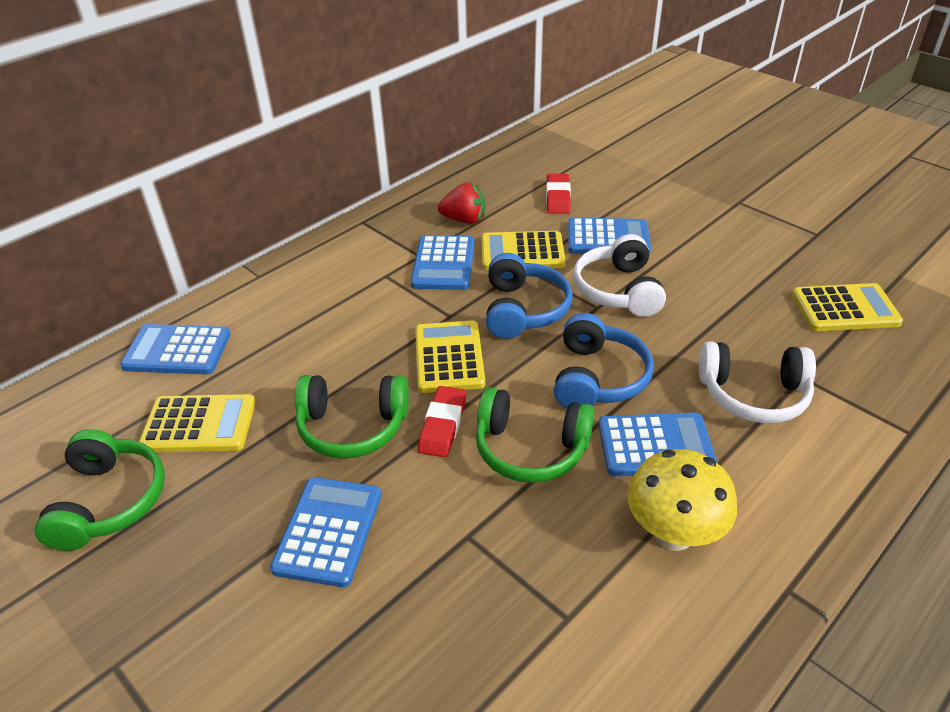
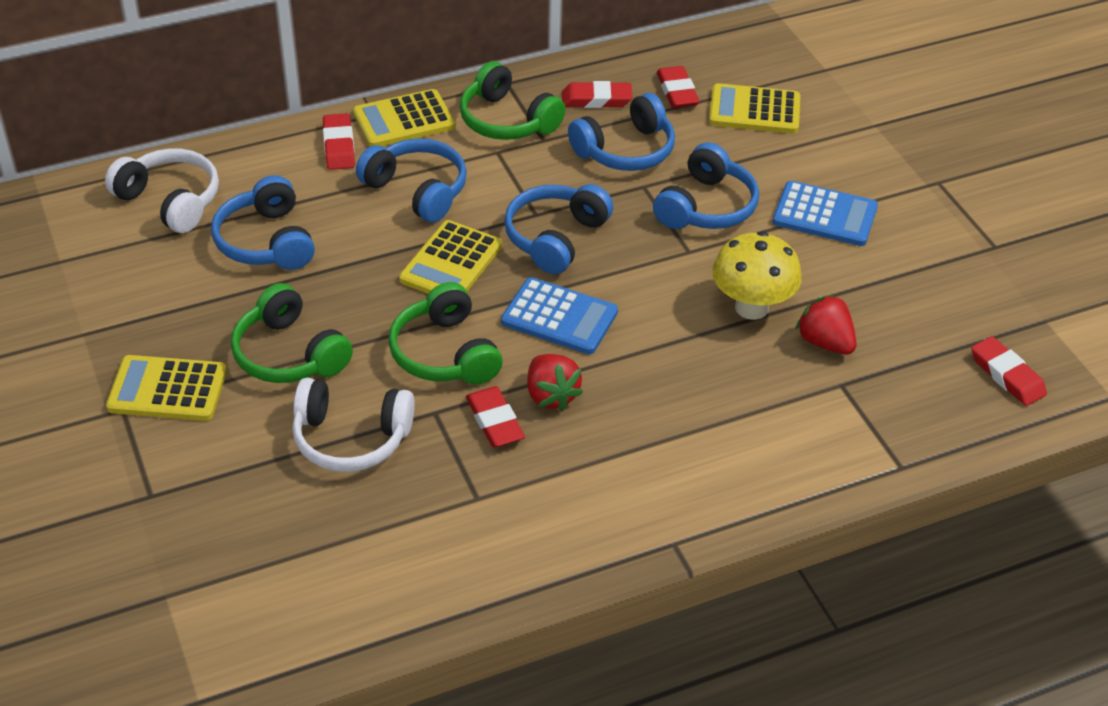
blue calculator: 5 -> 2
blue headphones: 2 -> 5
red eraser: 2 -> 5
red strawberry: 1 -> 2

